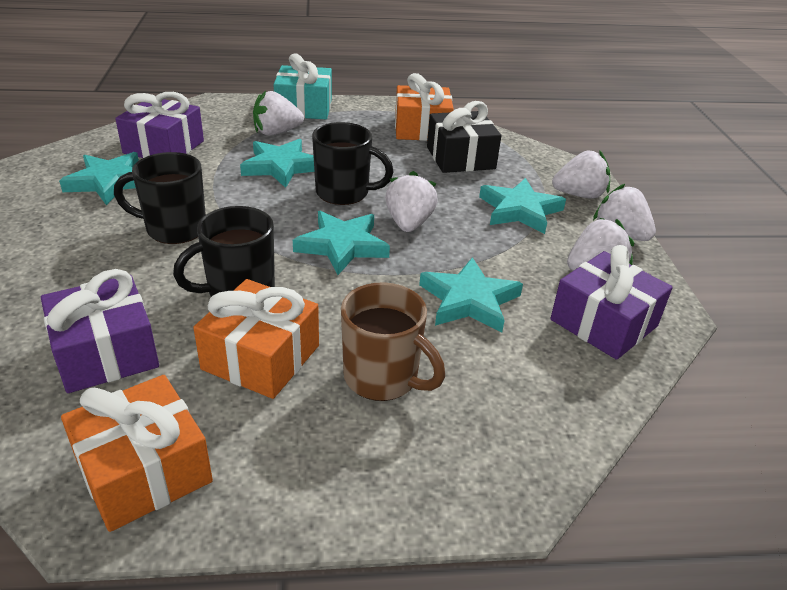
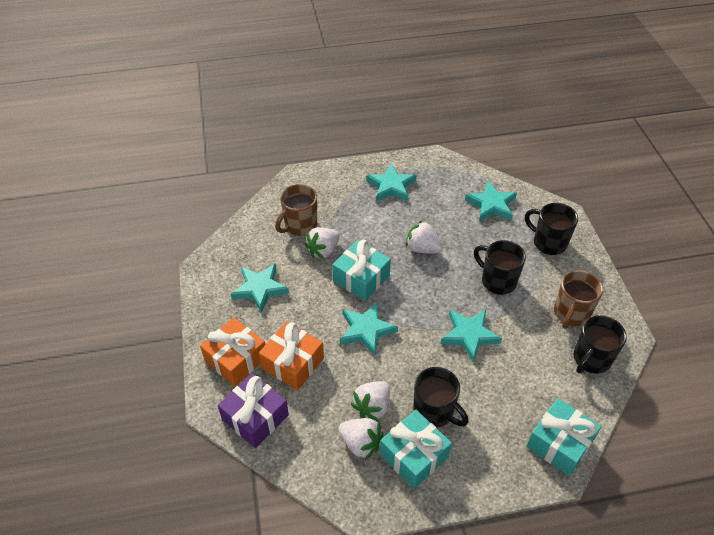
black gift: 1 -> 0
black mug: 3 -> 4
brown mug: 1 -> 2
orange gift: 3 -> 2
purple gift: 3 -> 1
turquoise gift: 1 -> 3
white strawberry: 5 -> 4

